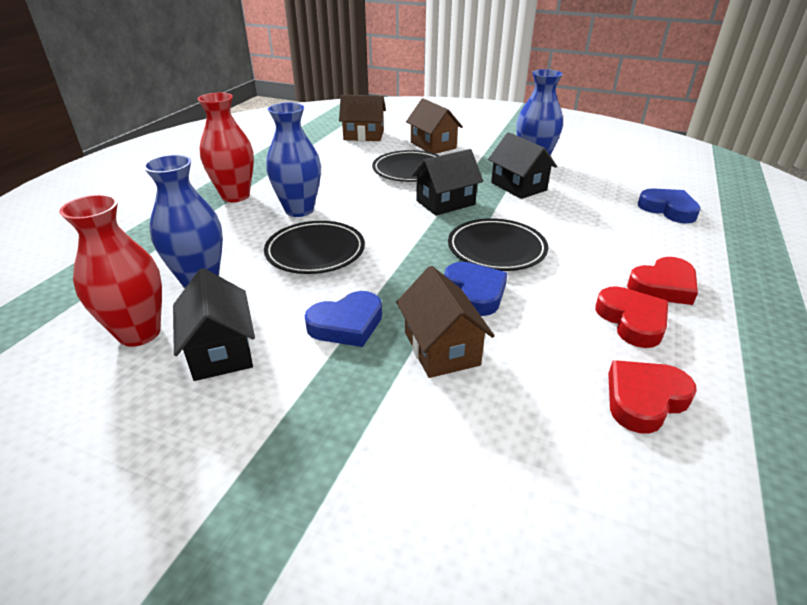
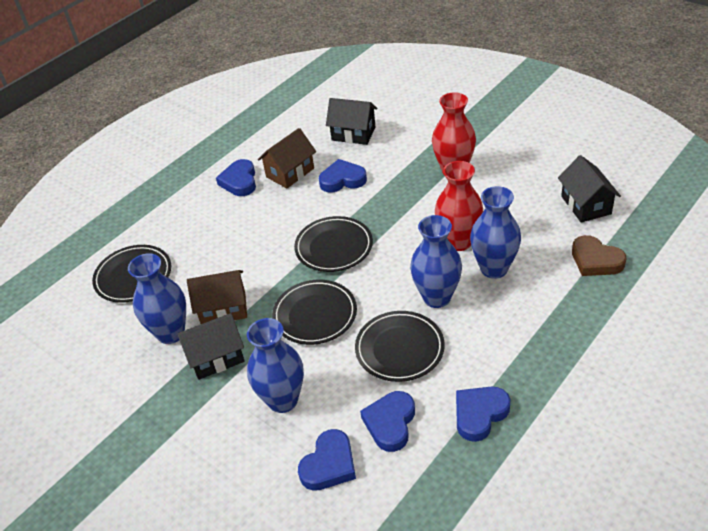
black plate: 3 -> 4
blue heart: 3 -> 5
blue vase: 3 -> 4
brown heart: 0 -> 1
brown house: 3 -> 2
red heart: 3 -> 0

